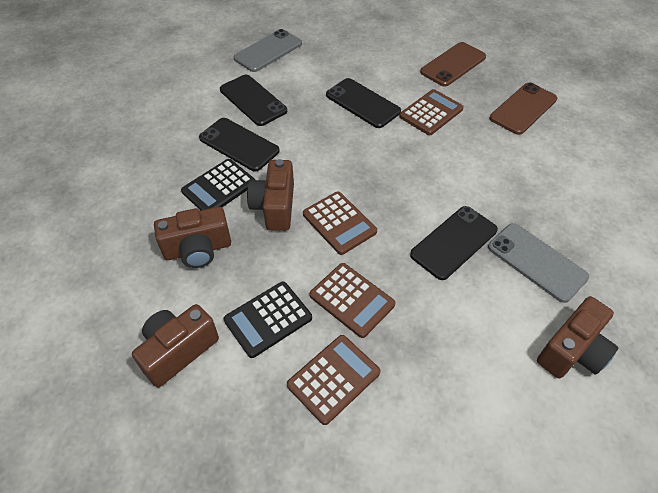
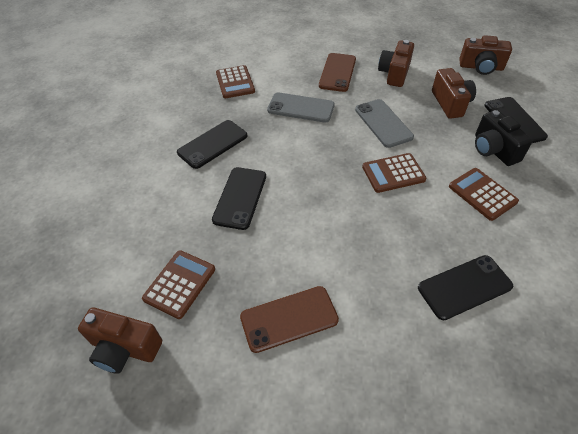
black calculator: 2 -> 0
black camera: 0 -> 1

